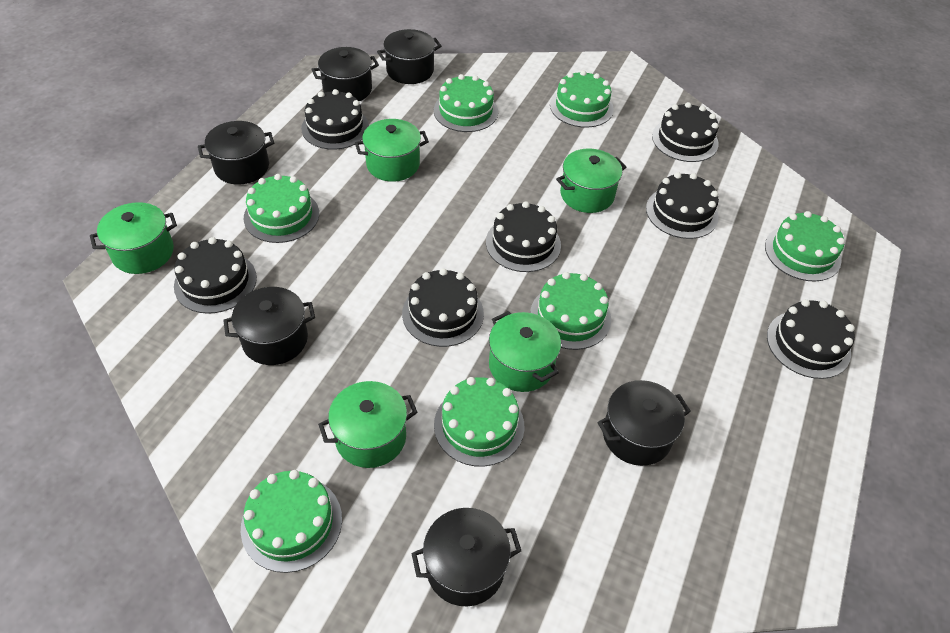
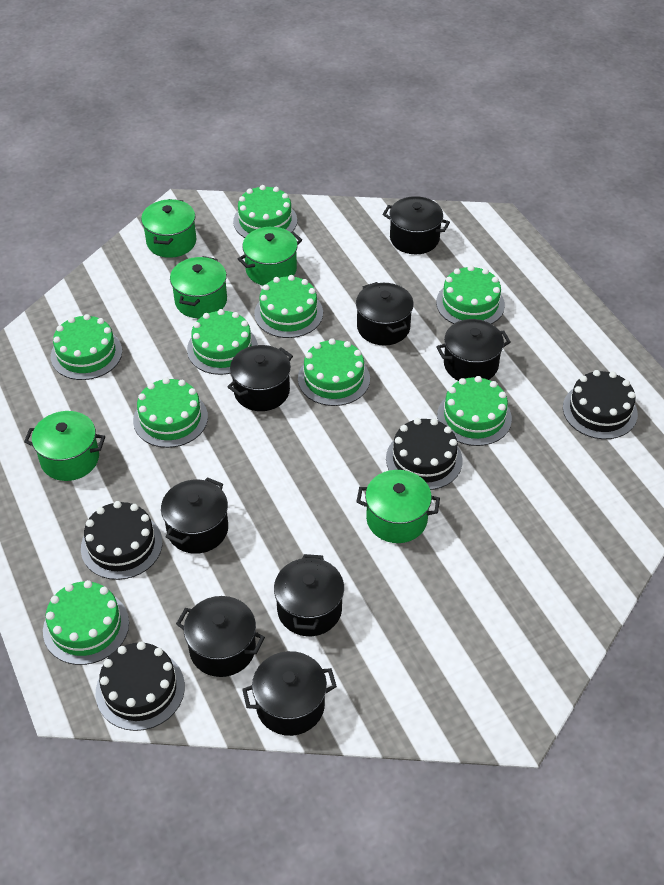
black cake: 7 -> 4
black pot: 6 -> 8
green cake: 7 -> 9

